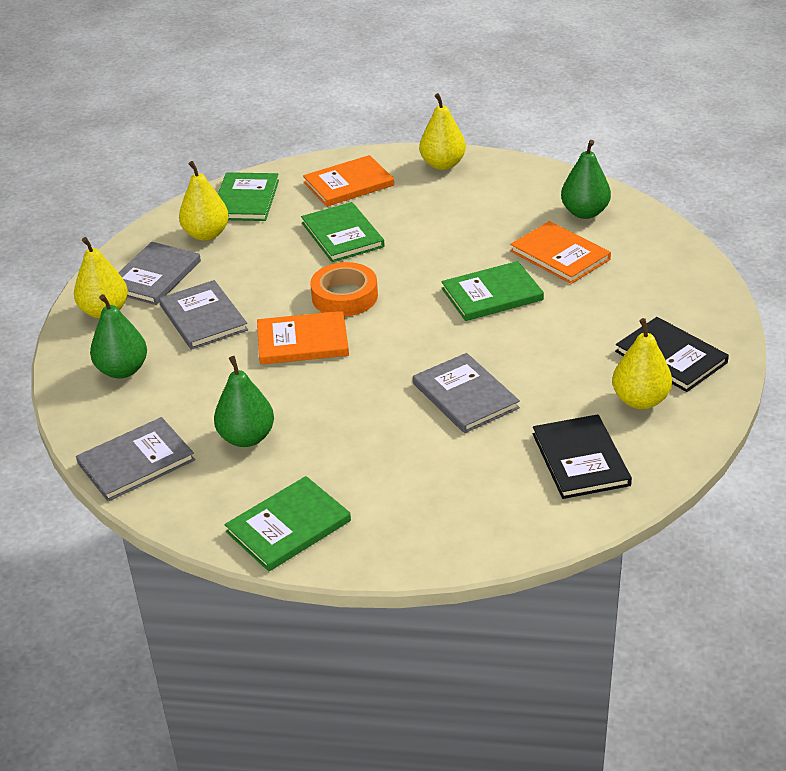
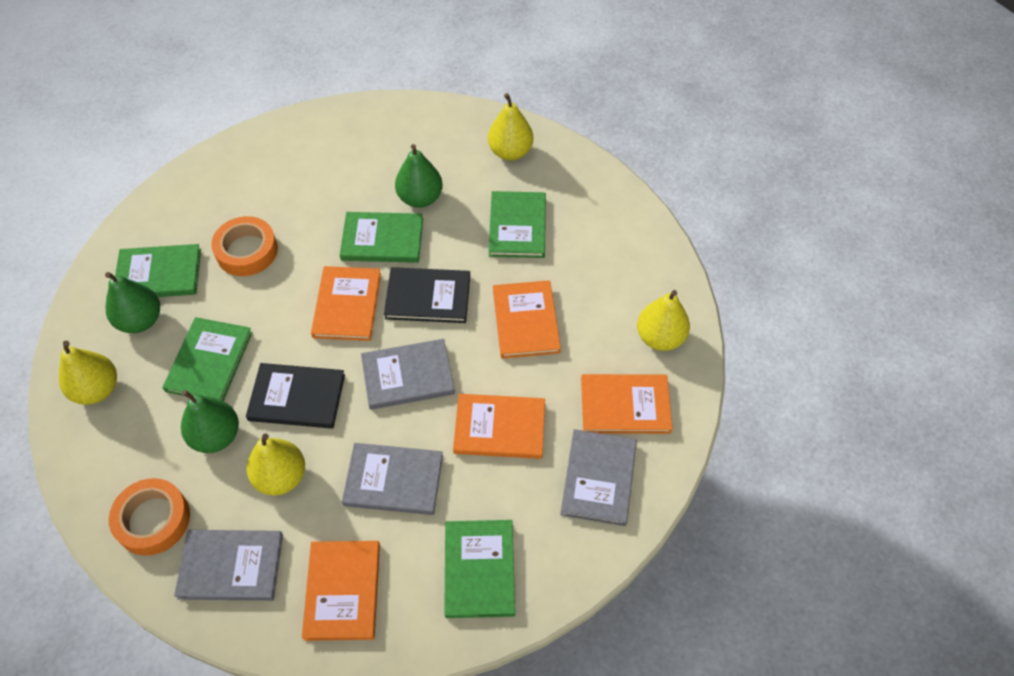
green book: 4 -> 5
orange book: 3 -> 5
orange tape: 1 -> 2

